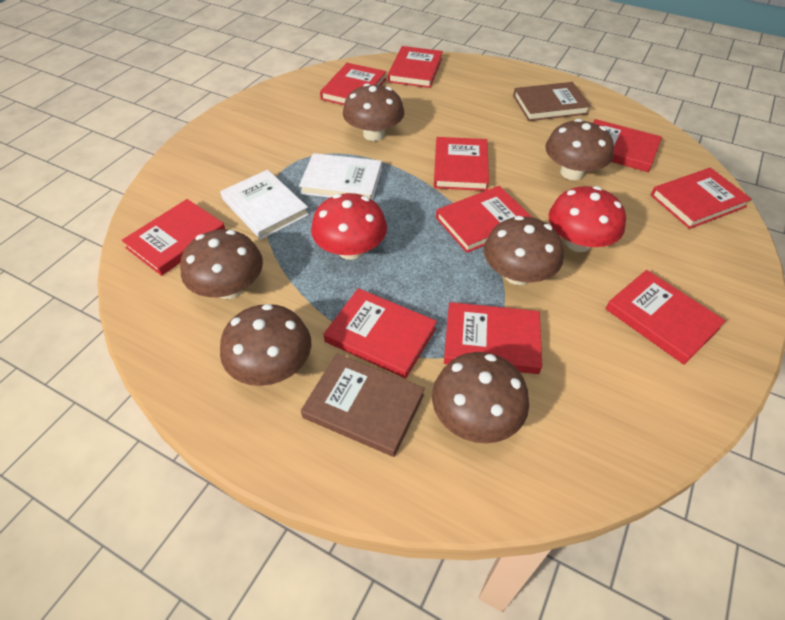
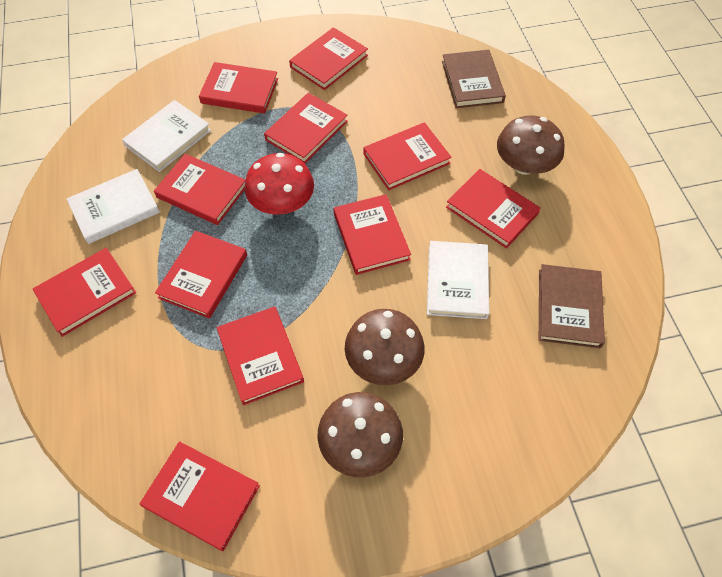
brown mushroom: 6 -> 3
red book: 10 -> 11
red mushroom: 2 -> 1
white book: 2 -> 3

